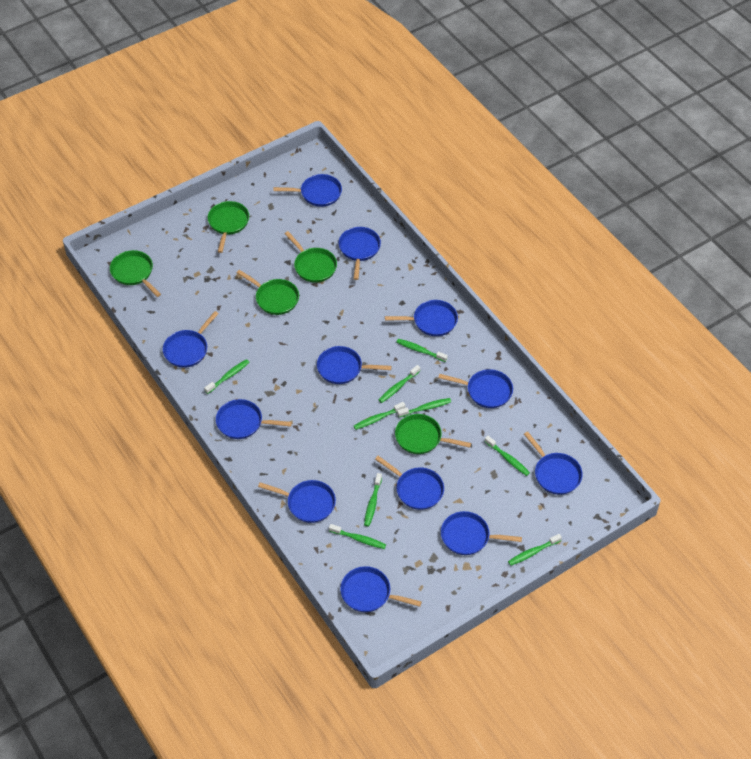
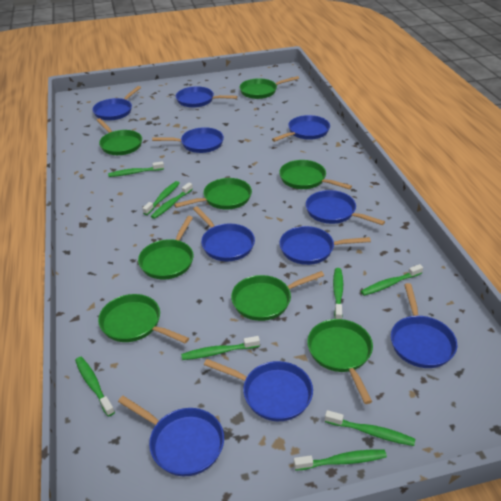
blue pan: 12 -> 10
green pan: 5 -> 8

